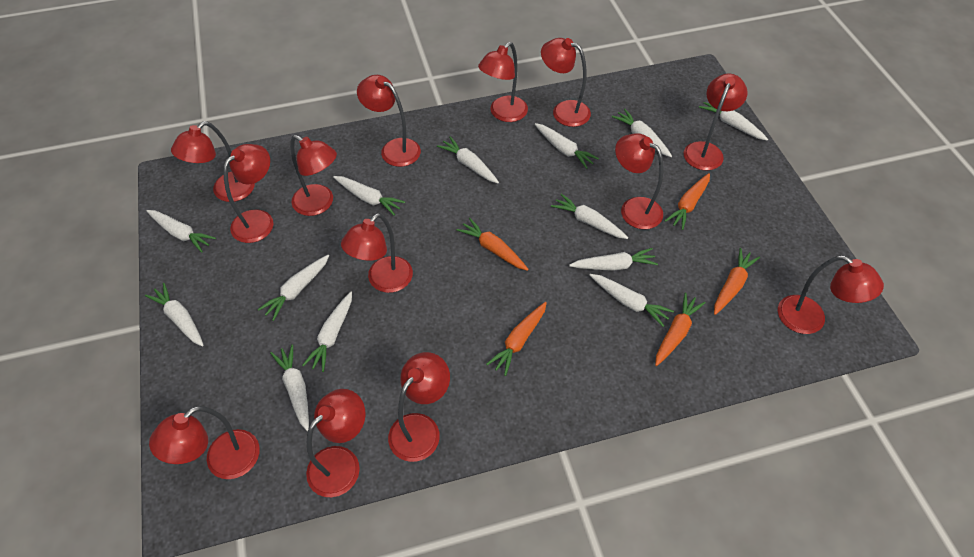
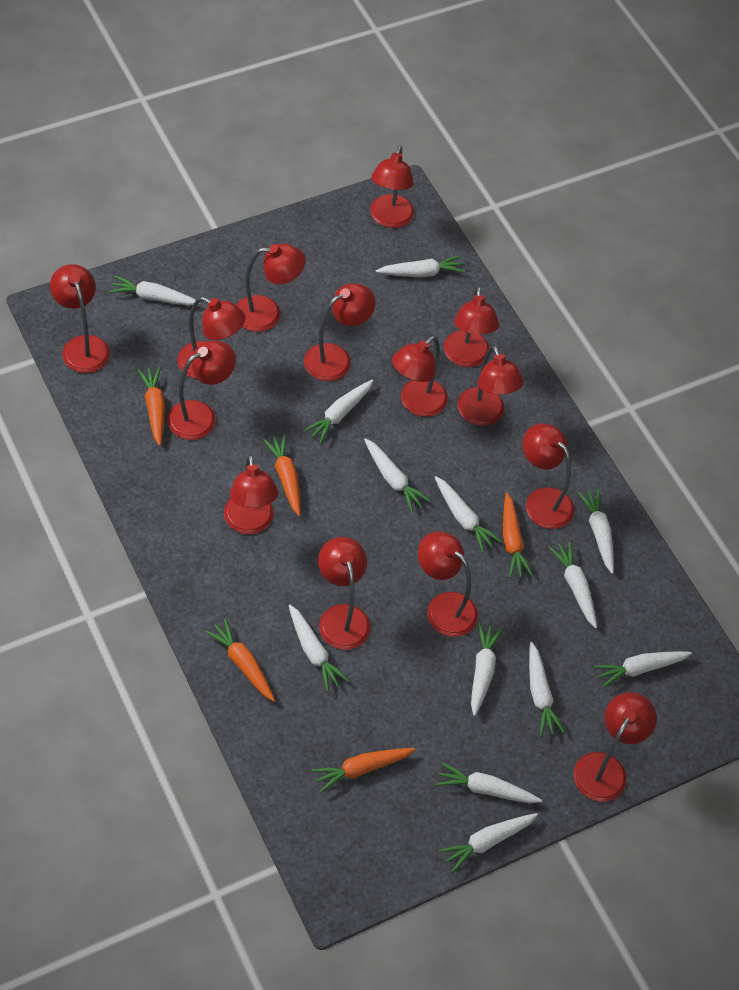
red lamp: 13 -> 14

